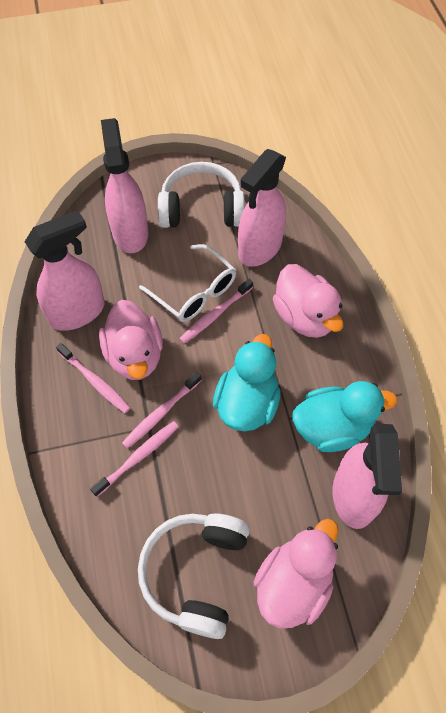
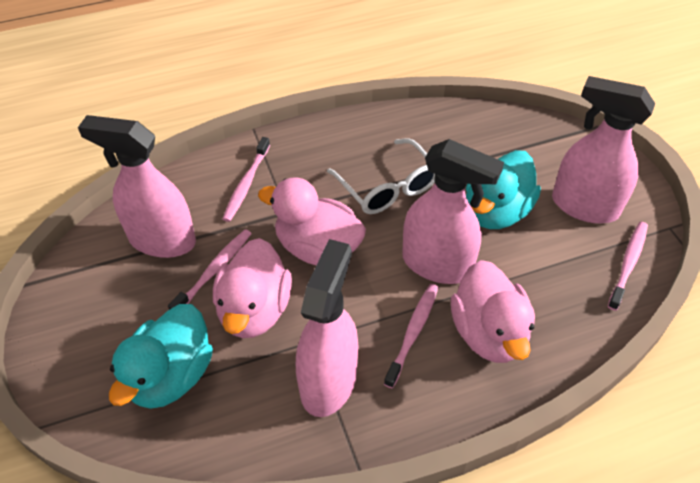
white headphones: 2 -> 0

